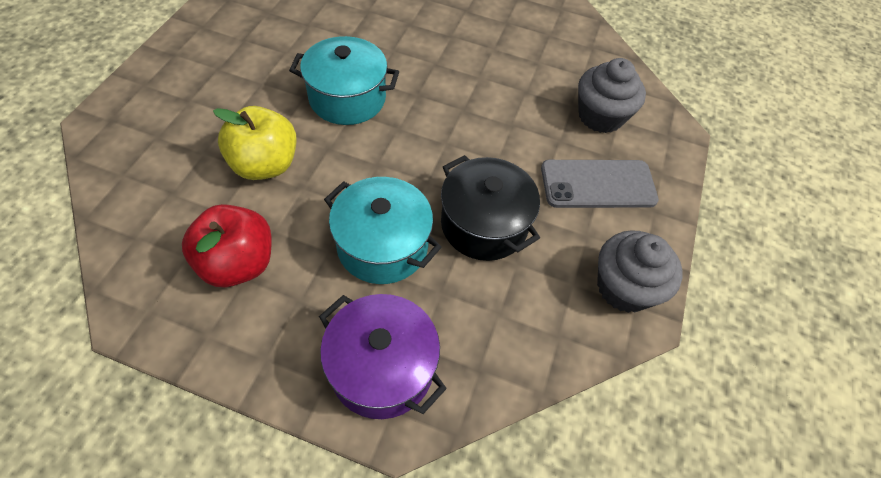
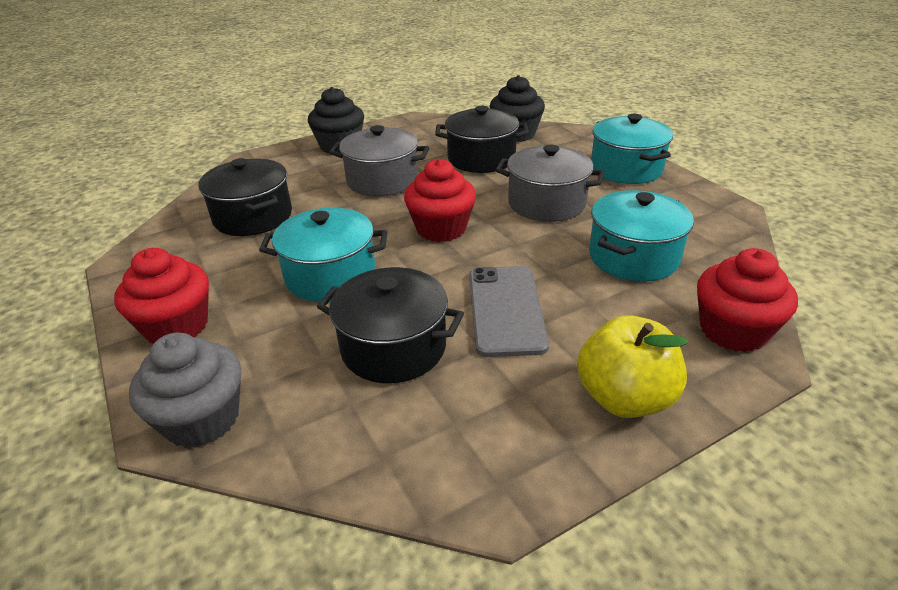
black cupcake: 0 -> 2
black pot: 1 -> 3
grey cupcake: 2 -> 1
grey pot: 0 -> 2
purple pot: 1 -> 0
red apple: 1 -> 0
red cupcake: 0 -> 3
turquoise pot: 2 -> 3

